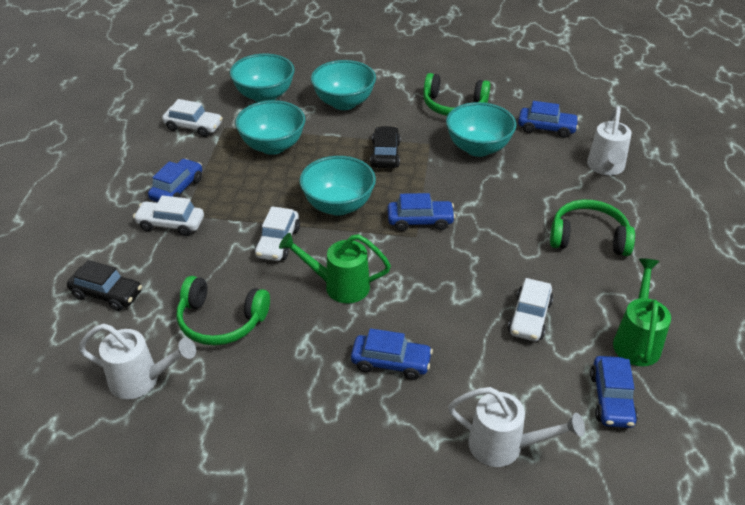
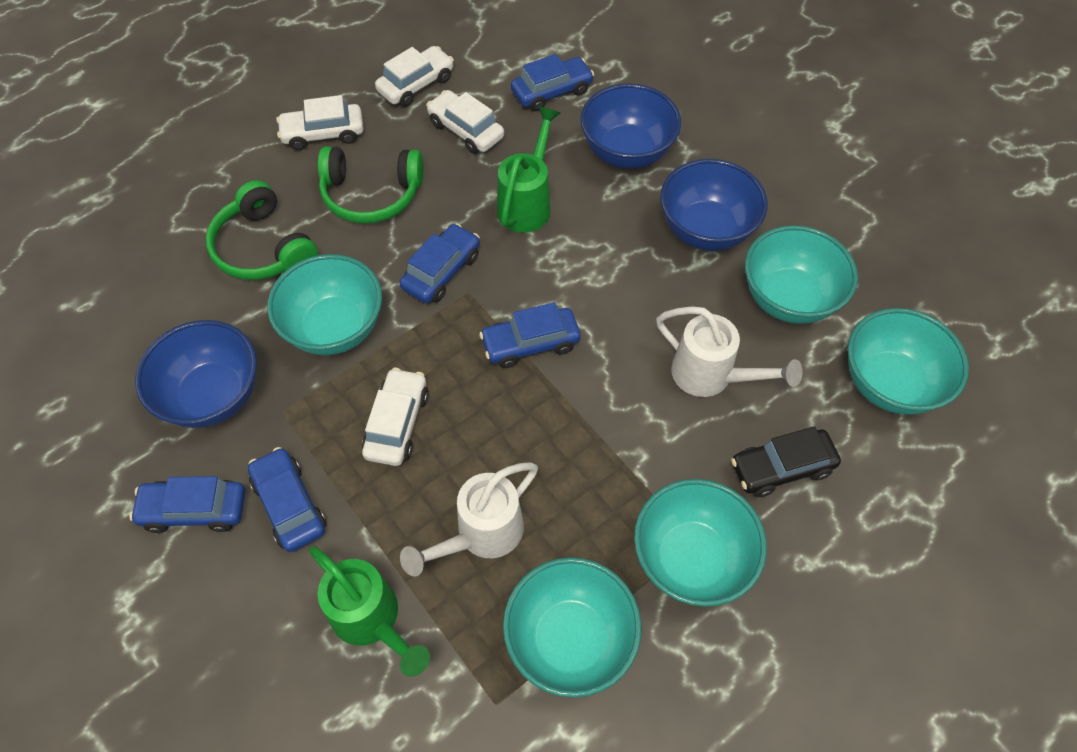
black car: 2 -> 1
blue bowl: 0 -> 3
green headphones: 3 -> 2
white watering can: 3 -> 2

